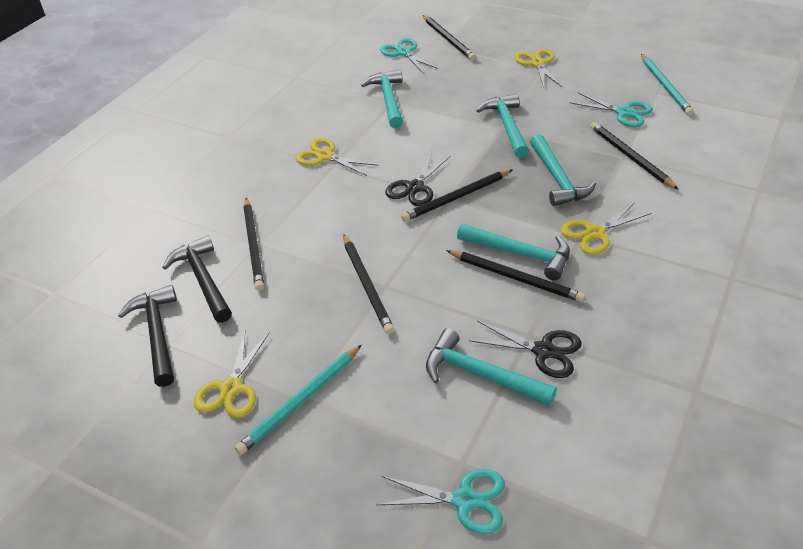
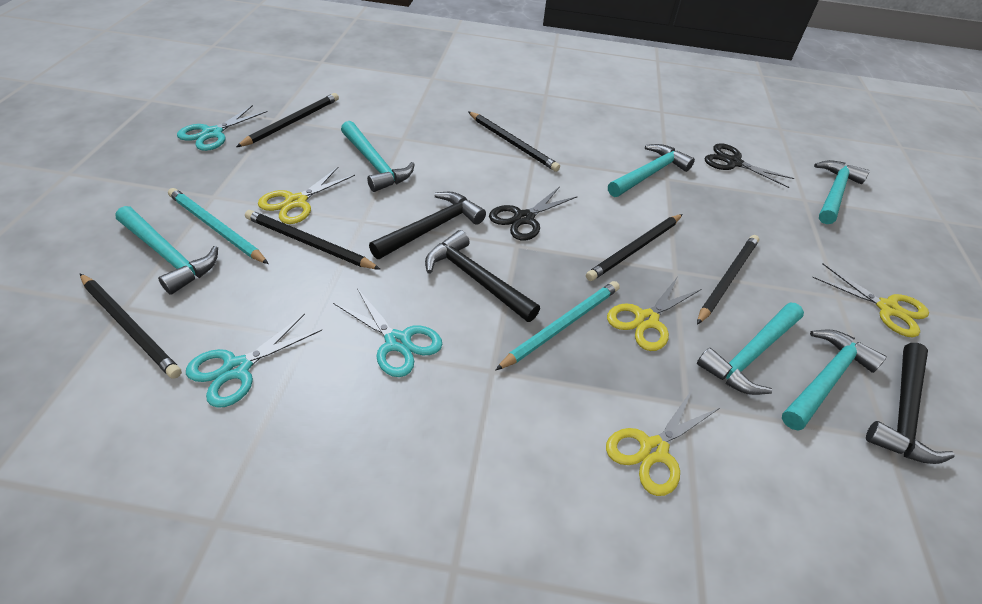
black hammer: 2 -> 3
turquoise hammer: 5 -> 6

